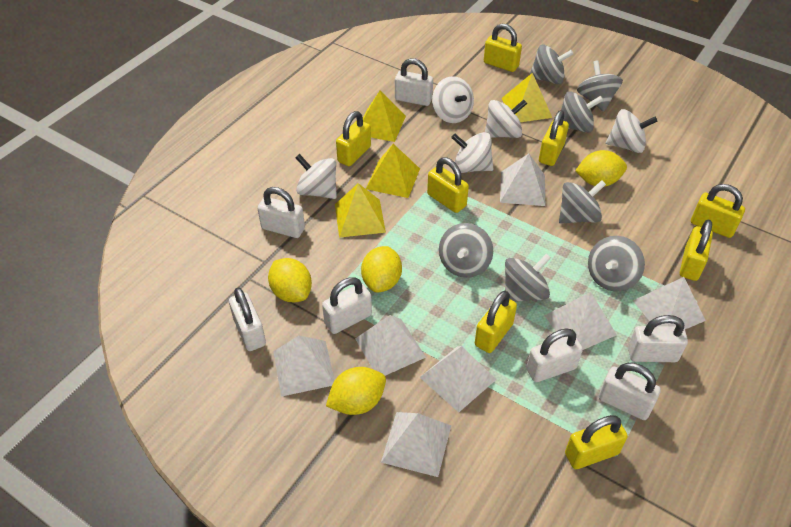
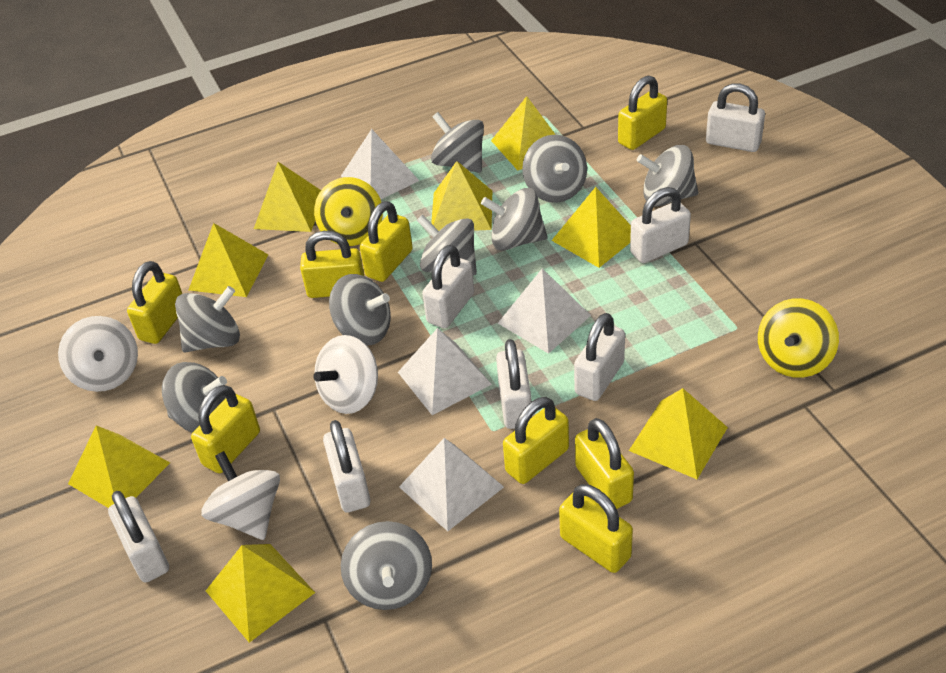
grey spinning top: 7 -> 9
white pyramid: 7 -> 4
white spinning top: 5 -> 3
yellow lemon: 4 -> 0
yellow pyramid: 4 -> 8
yellow spinning top: 0 -> 2

